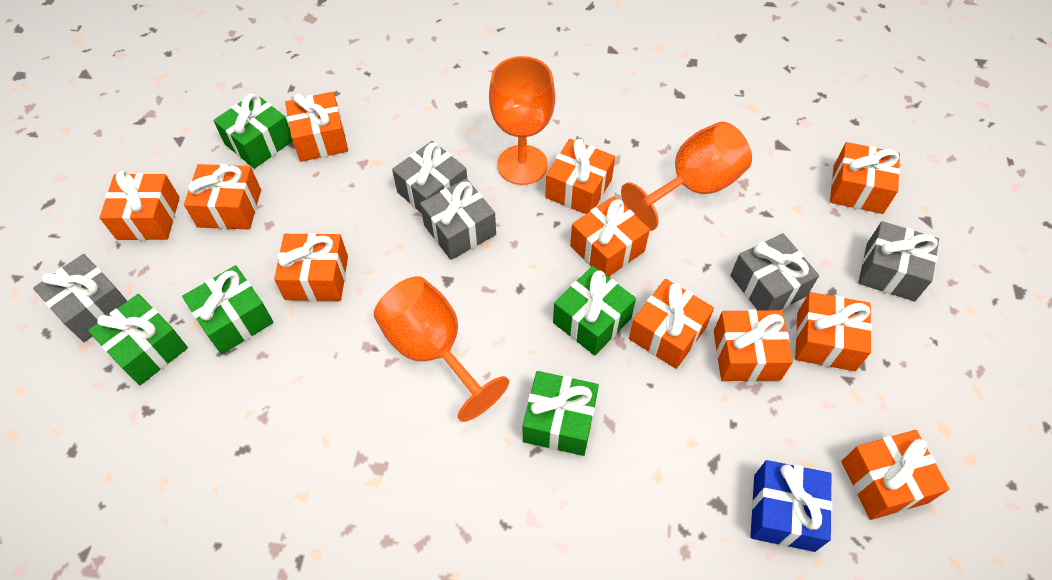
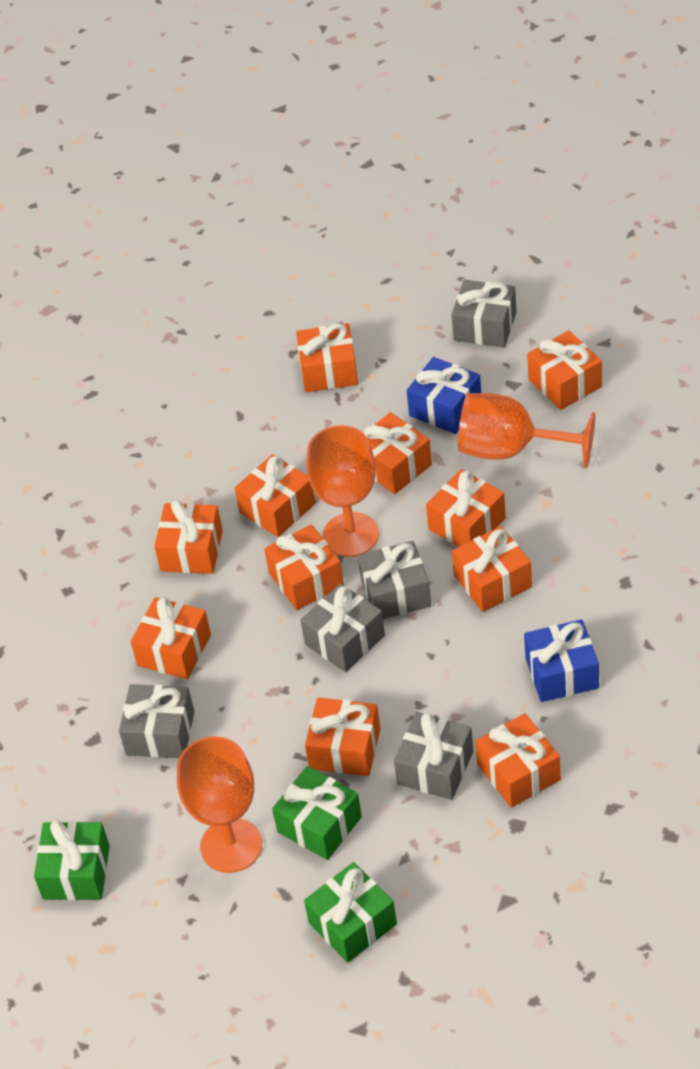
blue gift: 1 -> 2
green gift: 5 -> 3

